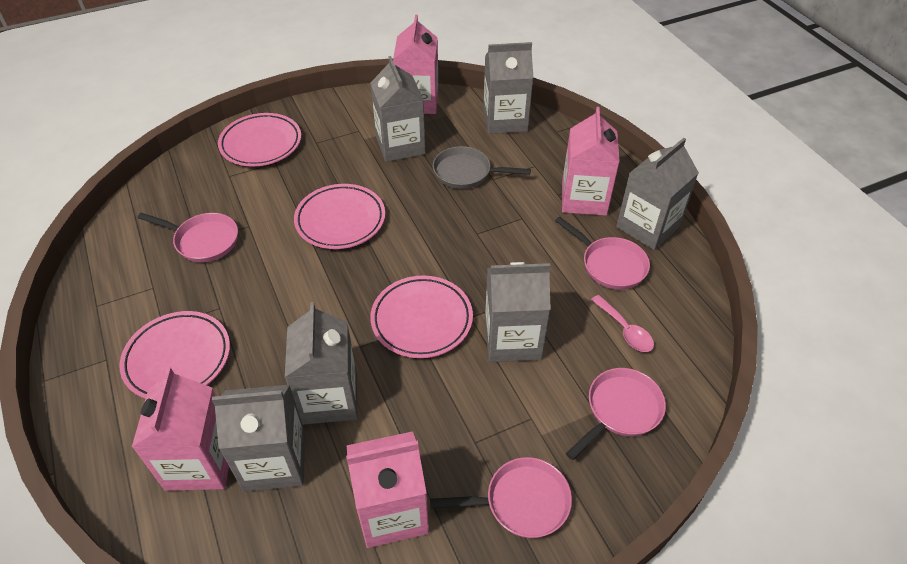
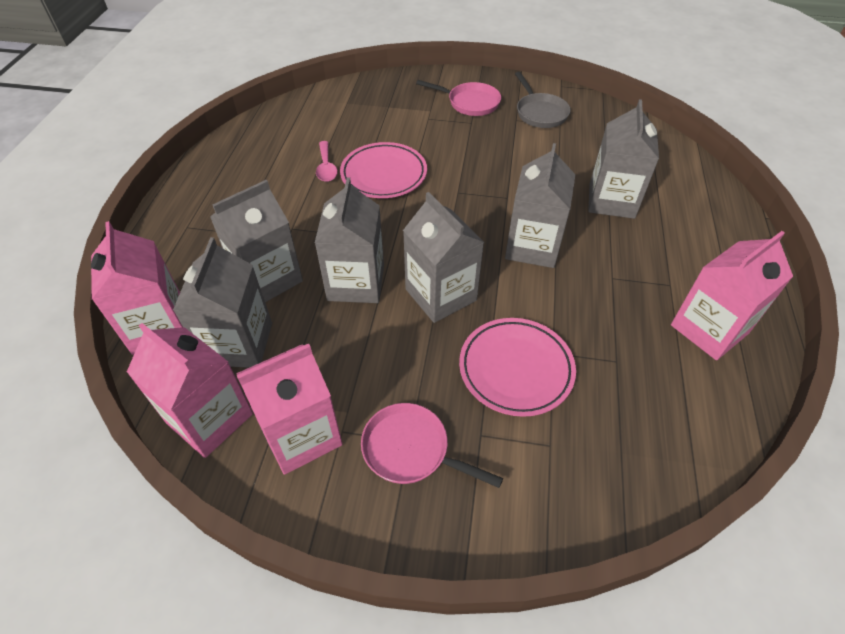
pink pan: 4 -> 2
pink plate: 4 -> 2

